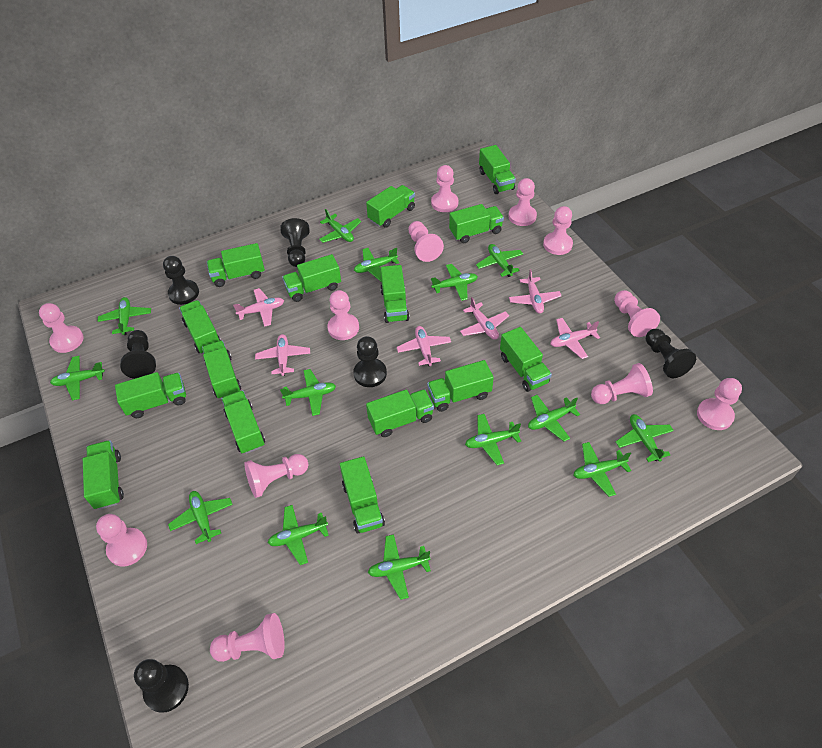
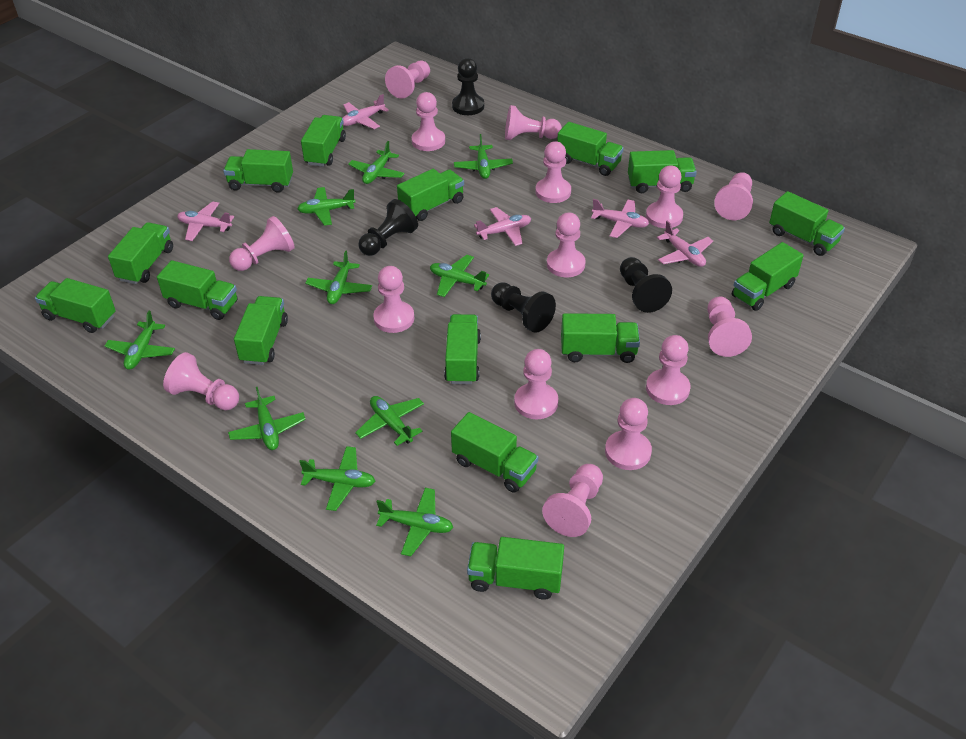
black pawn: 6 -> 4
green plane: 14 -> 10
pink pawn: 12 -> 15
pink plane: 6 -> 5

